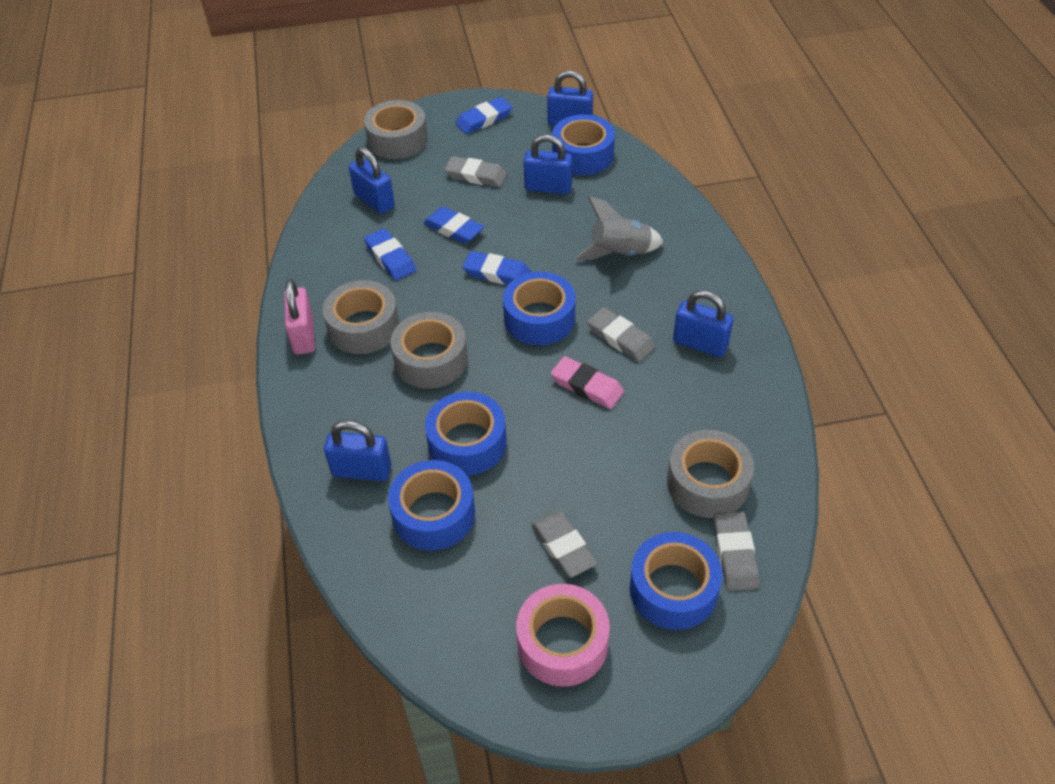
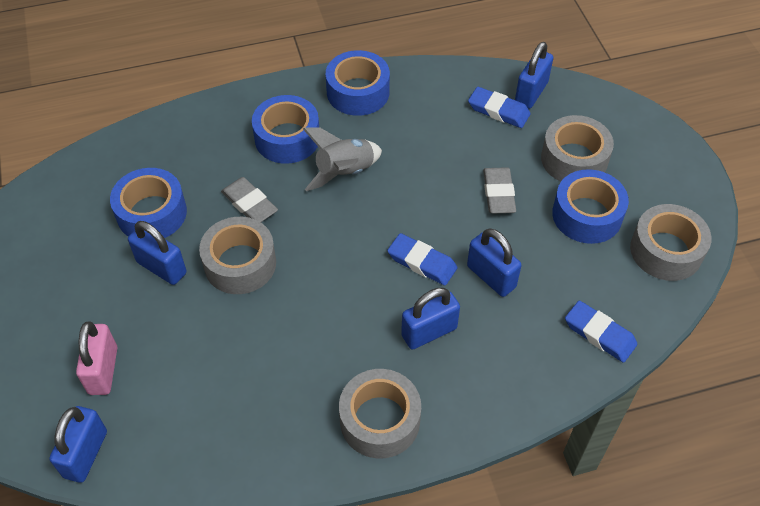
blue eraser: 4 -> 3
blue tape: 5 -> 4
grey eraser: 4 -> 2
pink eraser: 1 -> 0
pink tape: 1 -> 0

